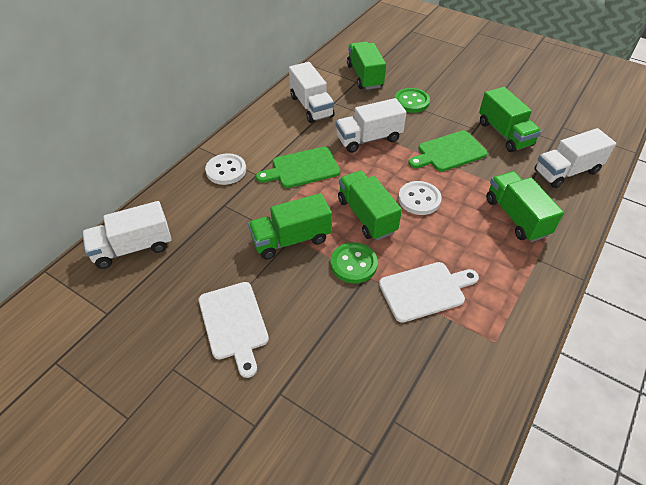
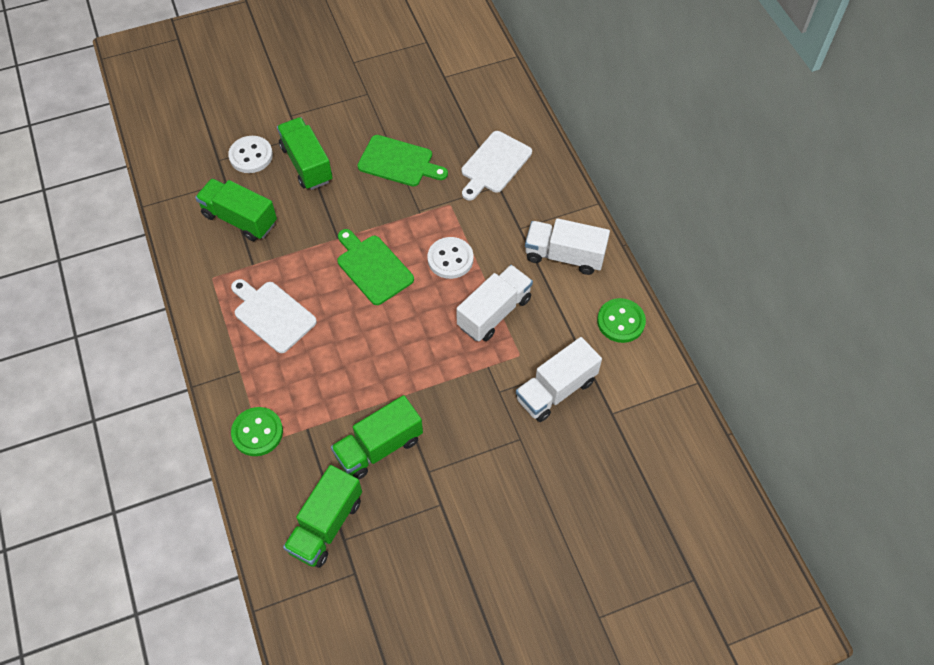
green truck: 5 -> 4
white truck: 4 -> 3

